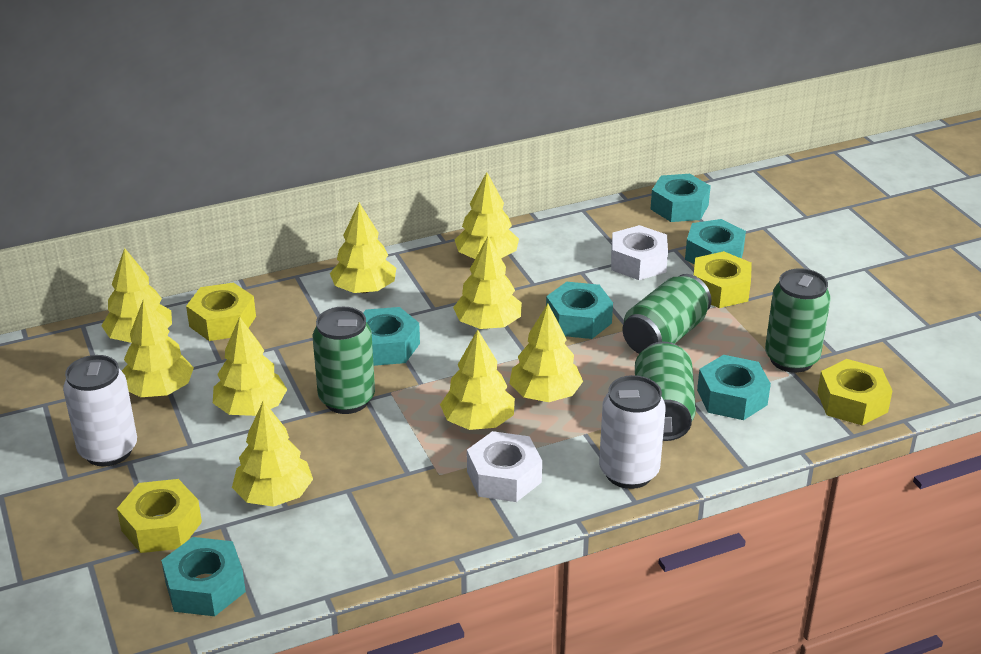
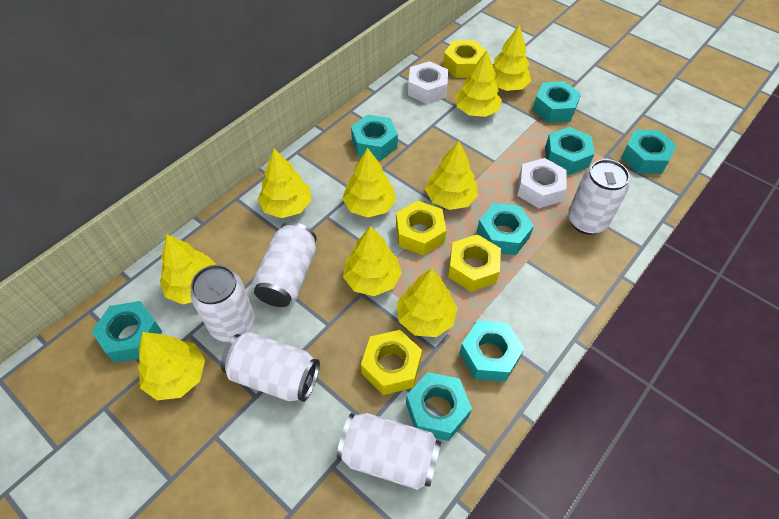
green can: 4 -> 0
turquoise nut: 6 -> 8
white can: 2 -> 5

